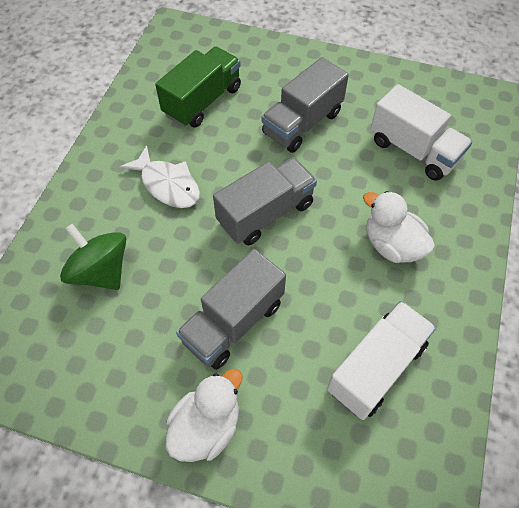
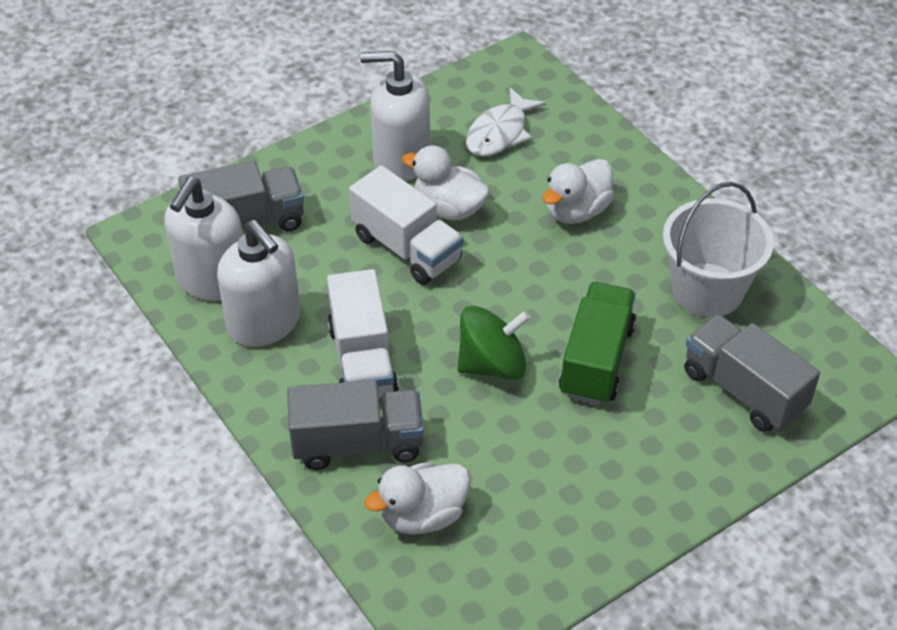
white bucket: 0 -> 1
white duck: 2 -> 3
white soap dispenser: 0 -> 3

